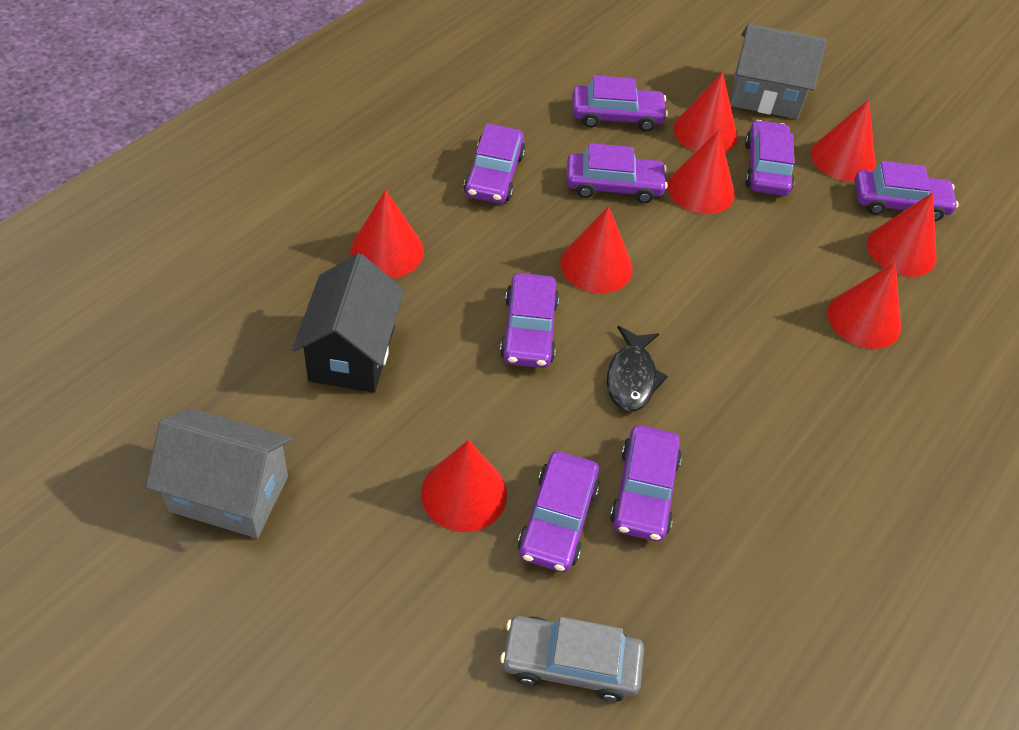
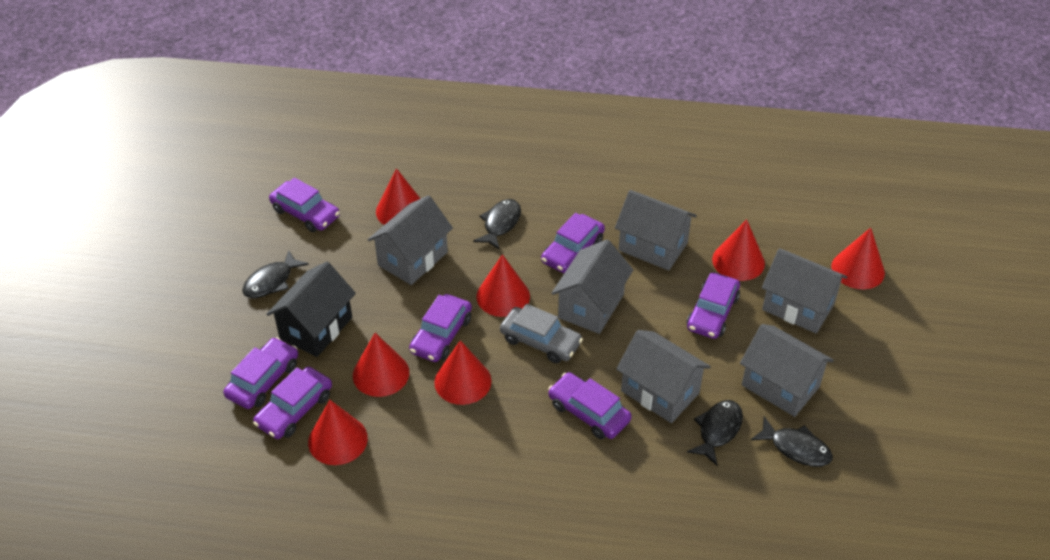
black fish: 1 -> 4
grey house: 2 -> 6
purple car: 8 -> 7
red cone: 8 -> 7

